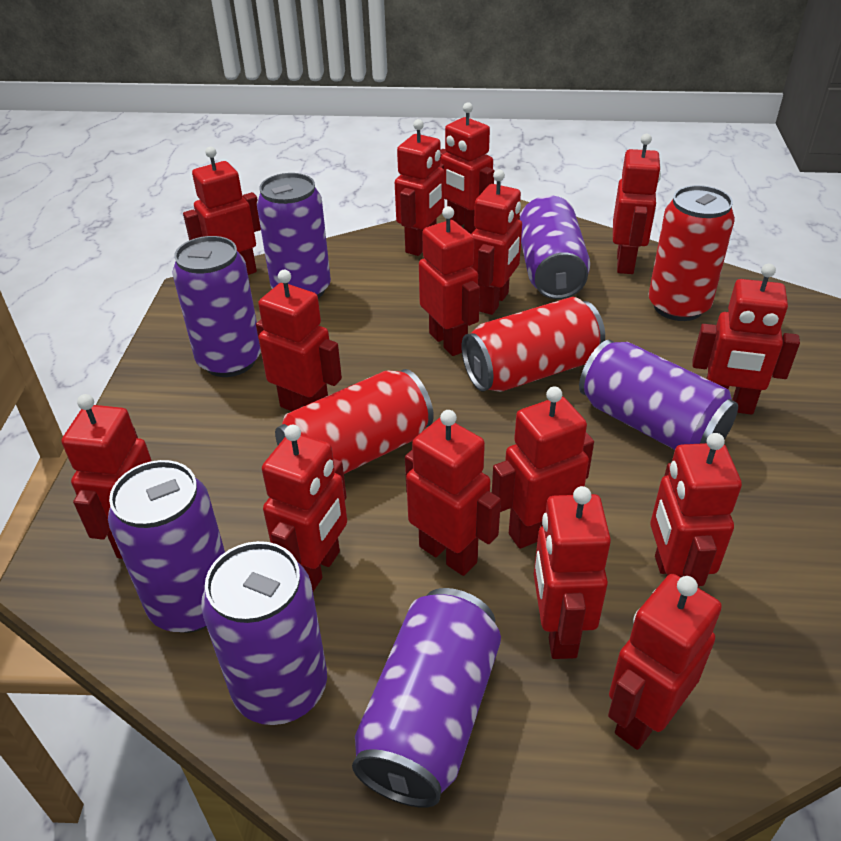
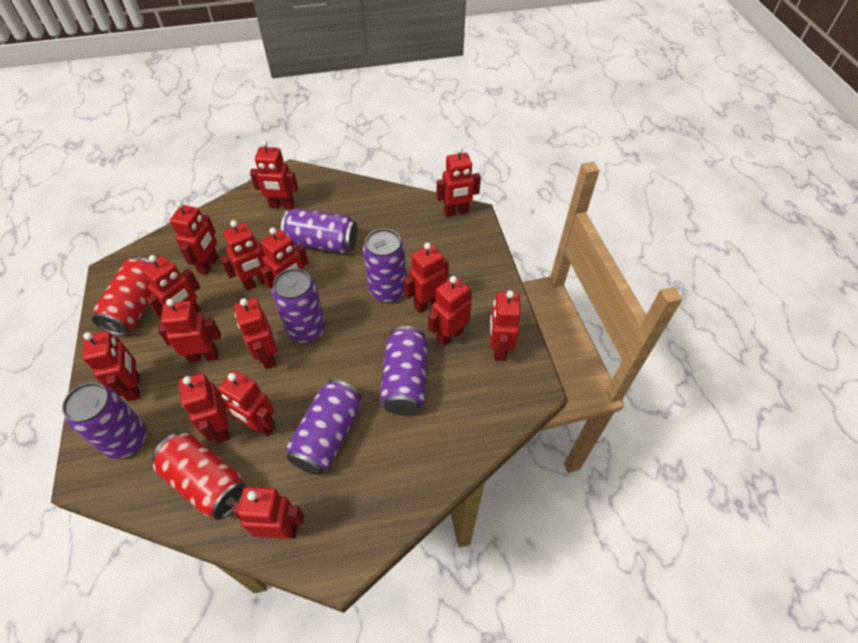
purple can: 7 -> 6
red can: 3 -> 2

